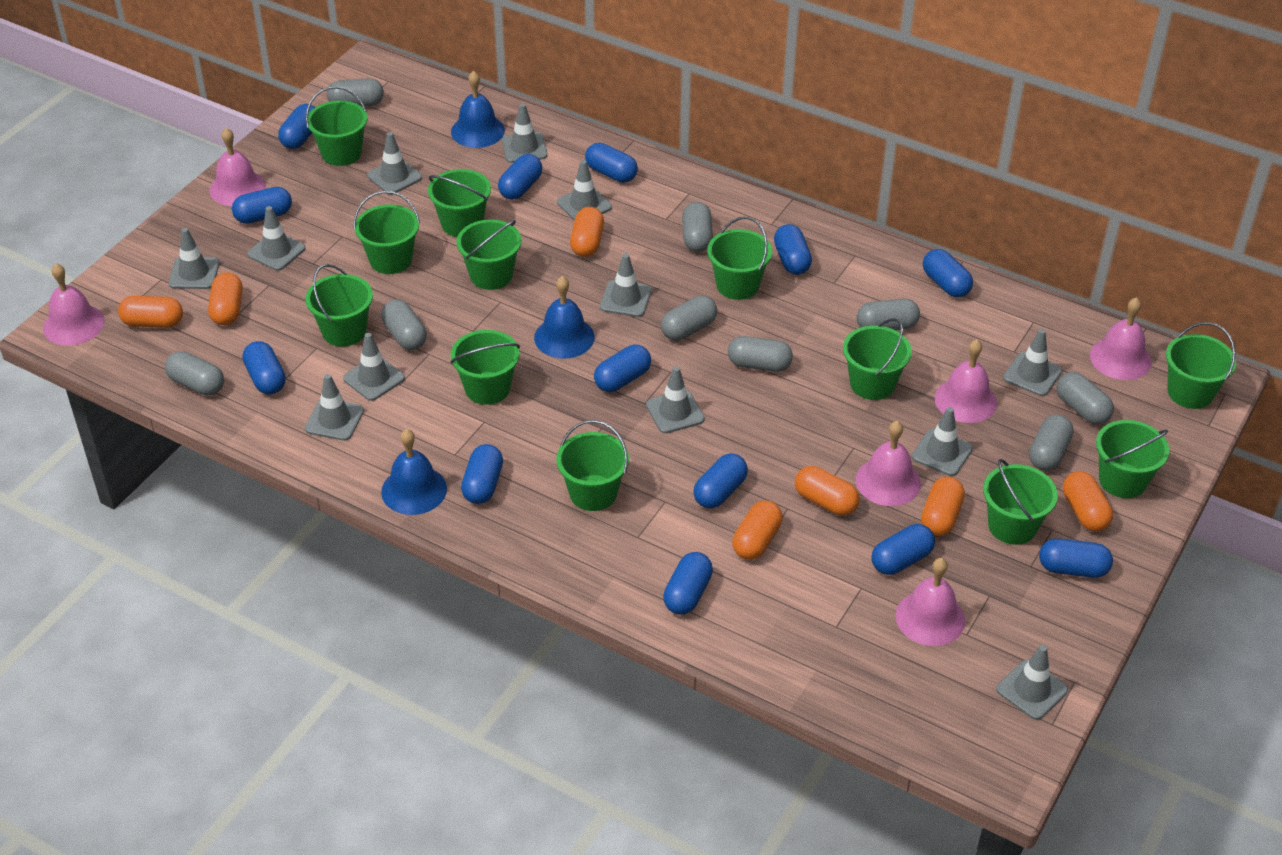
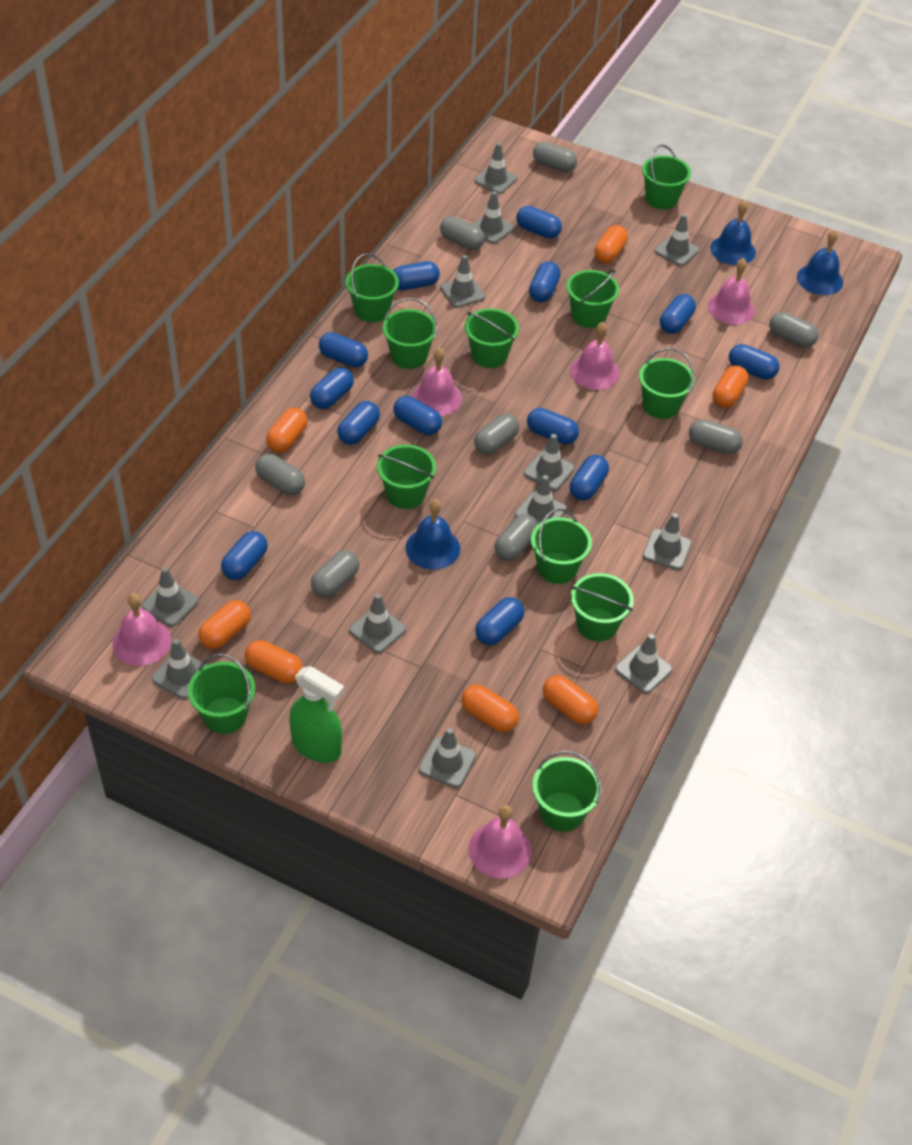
green bucket: 12 -> 11
green spray bottle: 0 -> 1
grey capsule: 9 -> 8
pink bell: 6 -> 5

